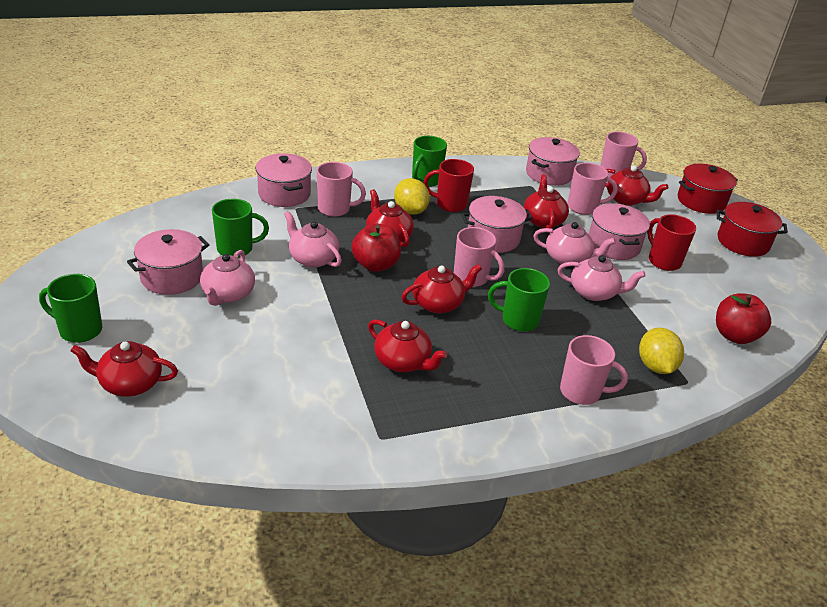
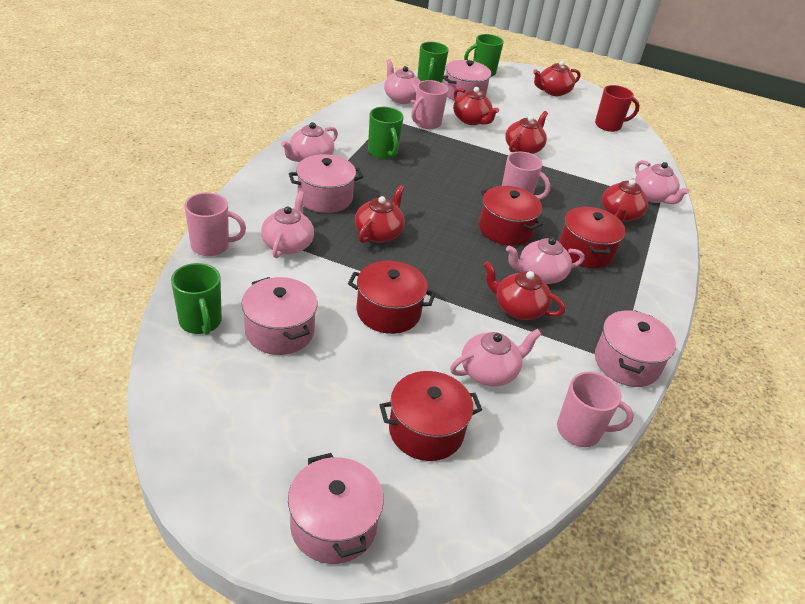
pink mug: 5 -> 4
pink teapot: 4 -> 6
red apple: 2 -> 0
red mug: 2 -> 1
red pot: 2 -> 4
yellow lemon: 2 -> 0

